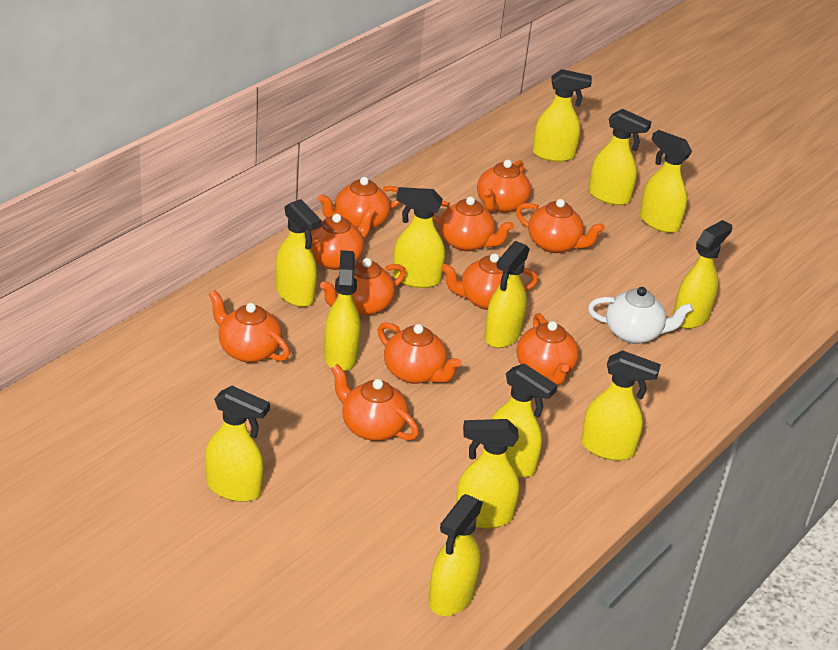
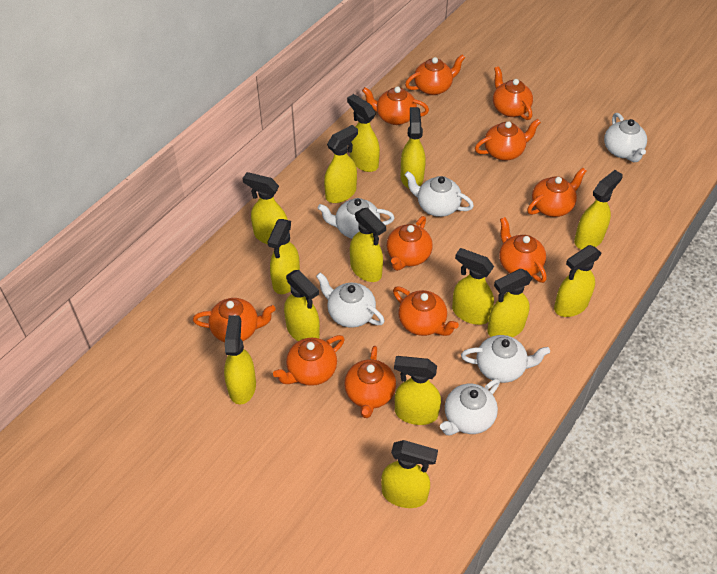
white teapot: 1 -> 6
yellow spray bottle: 13 -> 14

